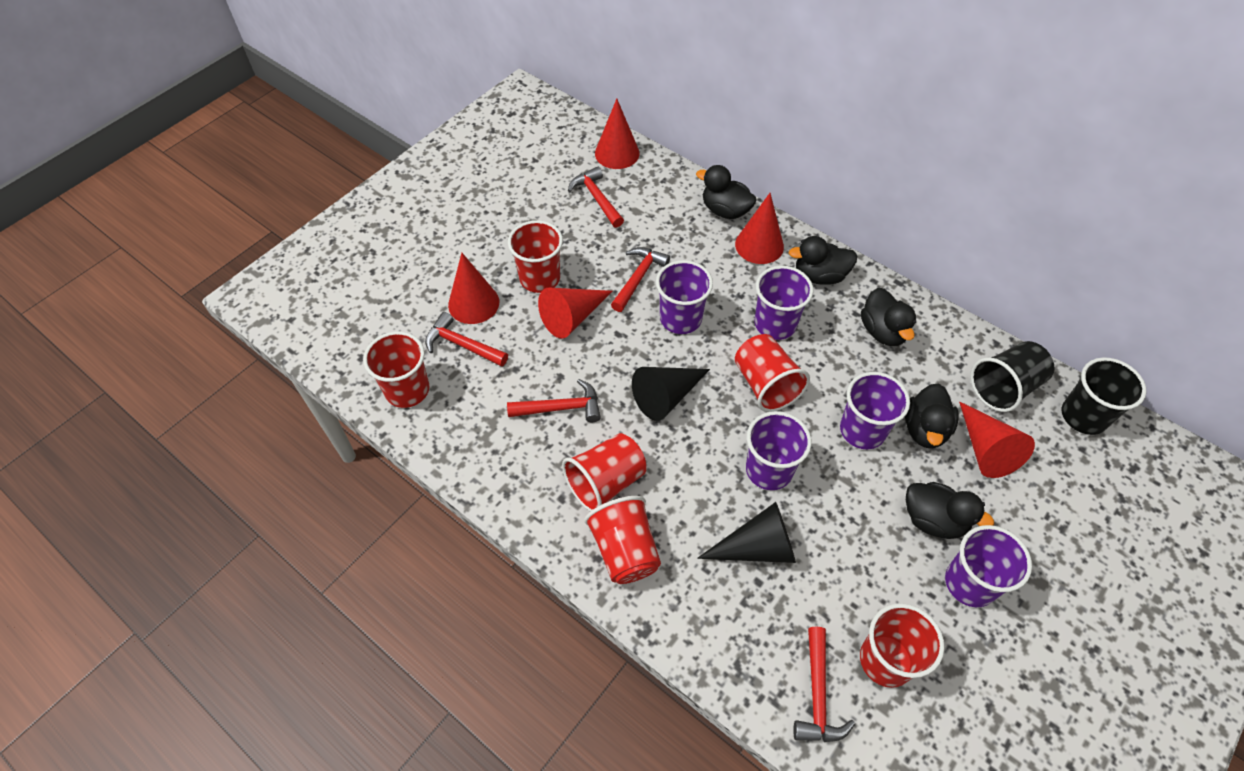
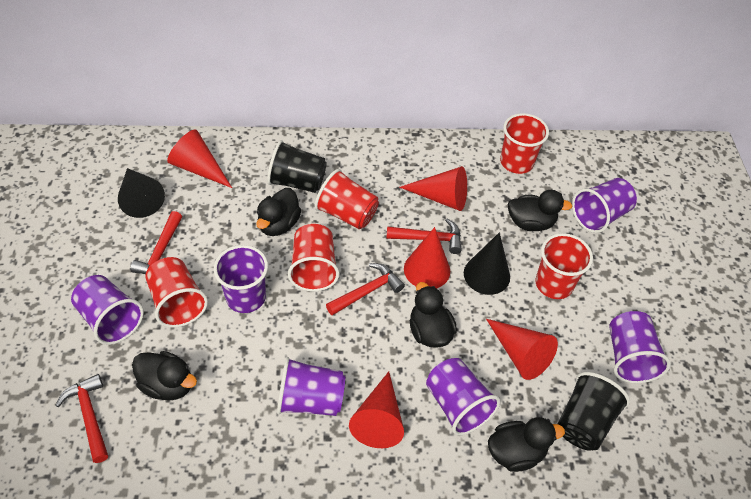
purple cup: 5 -> 6
red cup: 6 -> 5
red hammer: 5 -> 4

